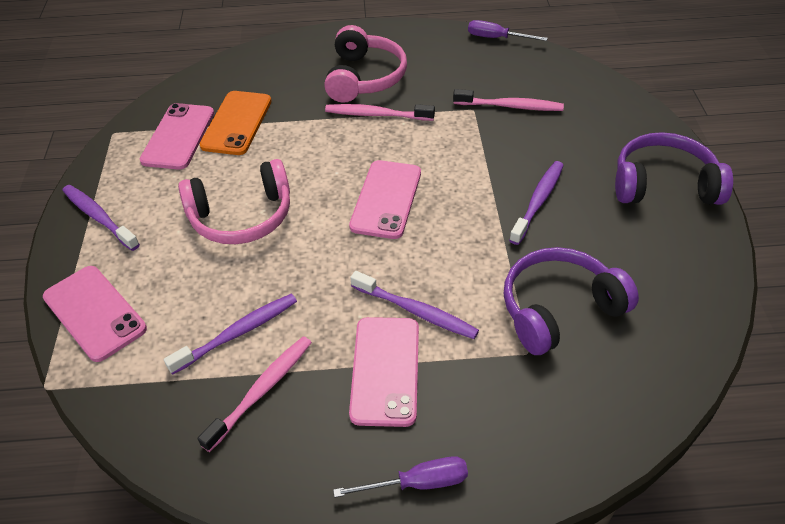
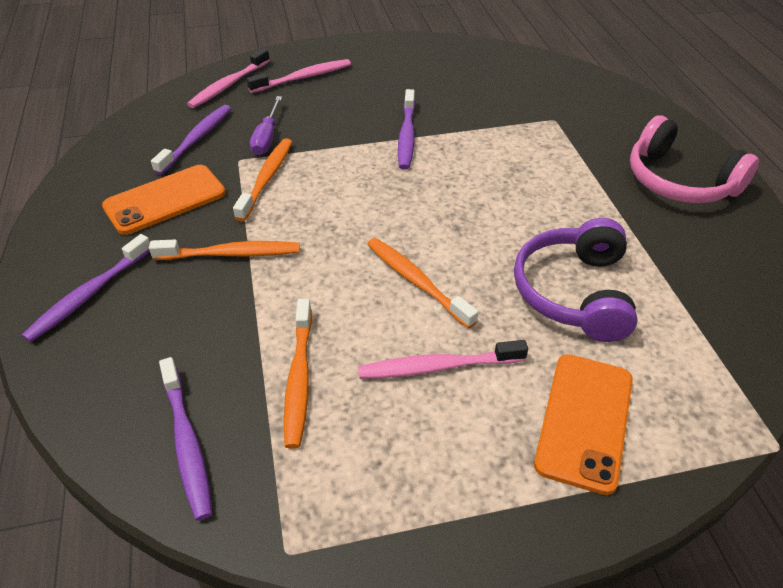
orange phone: 1 -> 2
orange toothbrush: 0 -> 4
pink headphones: 2 -> 1
pink phone: 4 -> 0
purple headphones: 2 -> 1
purple screwdriver: 2 -> 1

